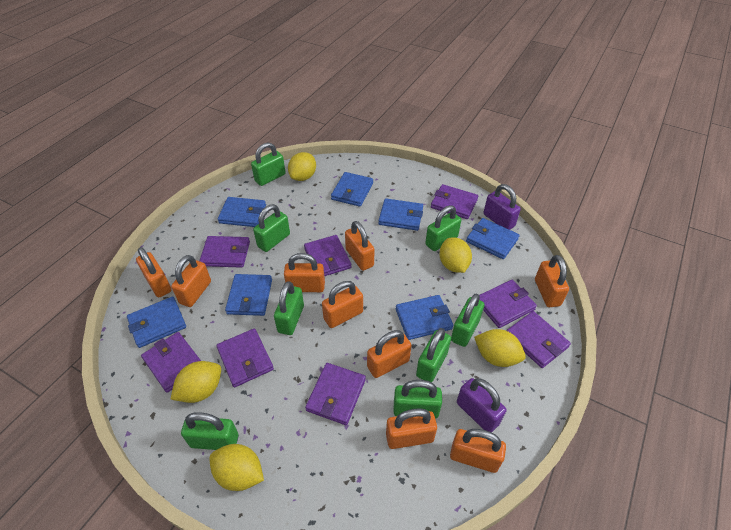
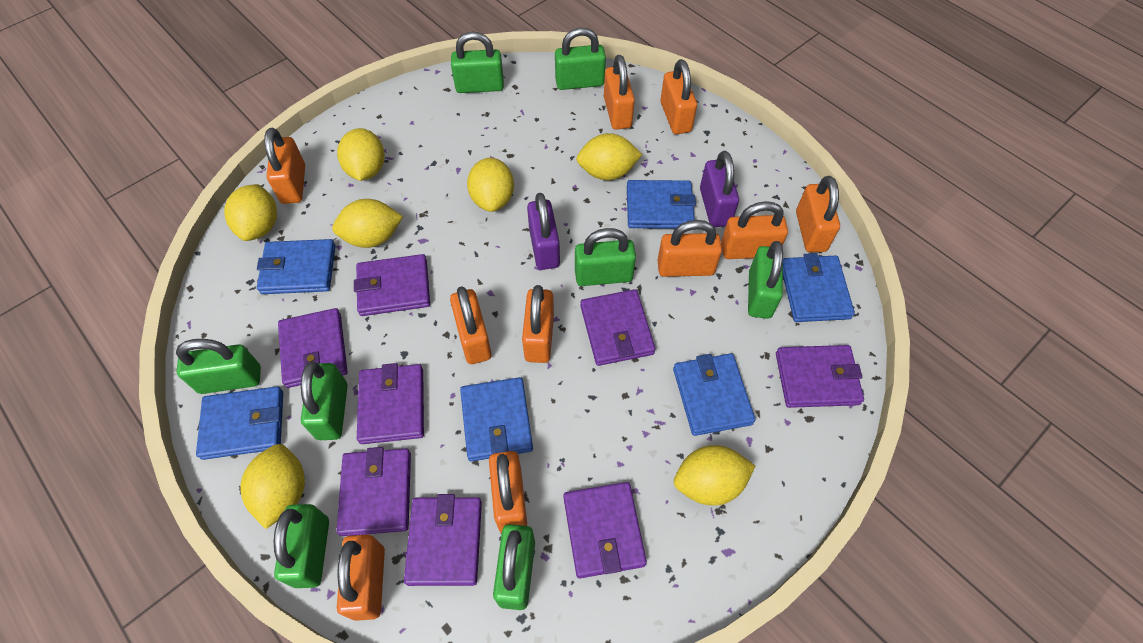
blue wallet: 7 -> 6
orange padlock: 9 -> 10
yellow lemon: 5 -> 7

